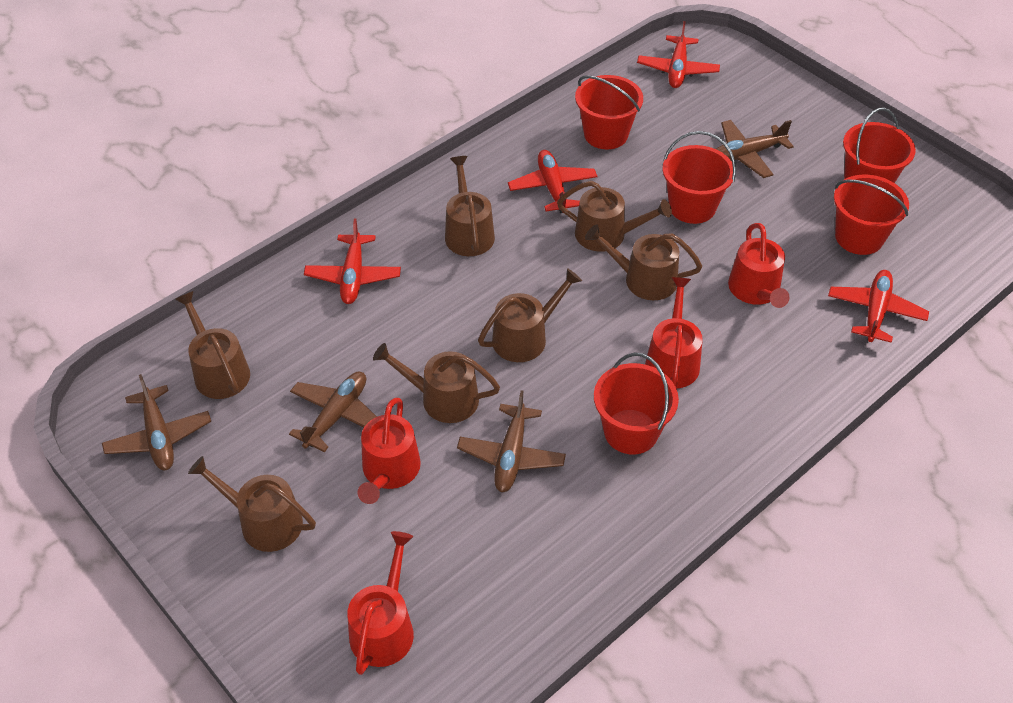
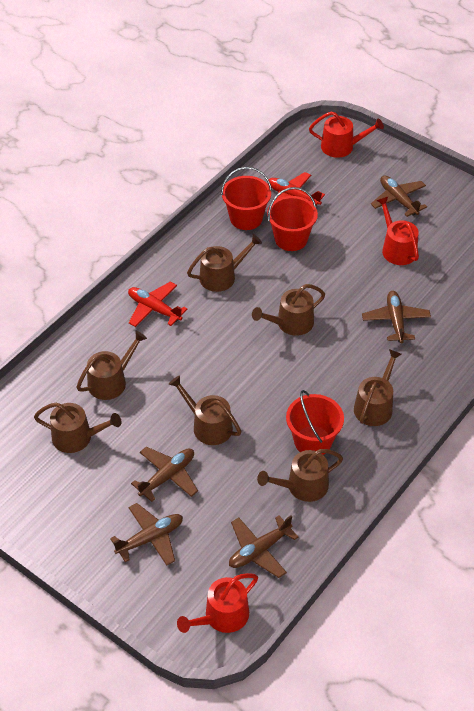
brown plane: 4 -> 5
red bucket: 5 -> 3
red plane: 4 -> 2
red watering can: 4 -> 3

